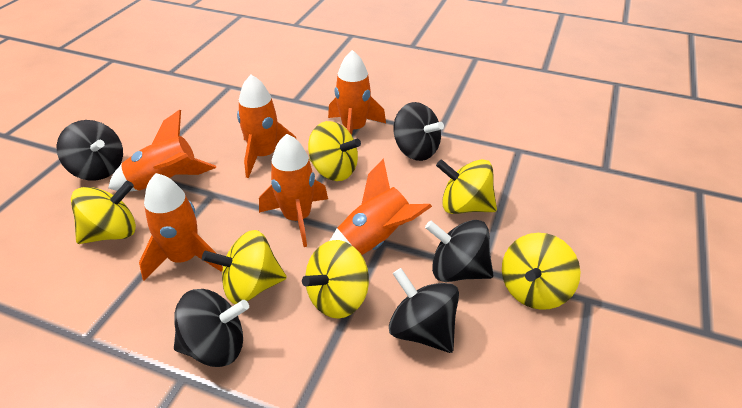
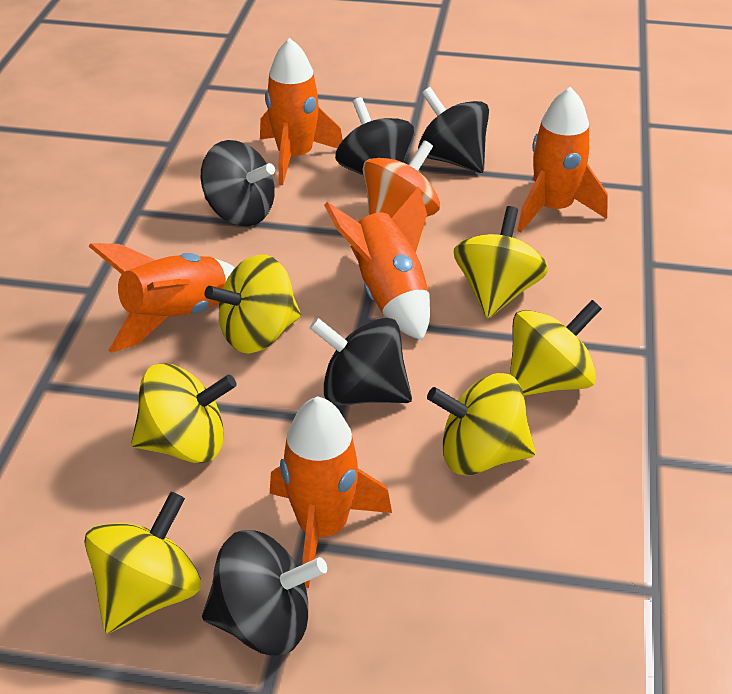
orange rocket: 6 -> 5
orange spinning top: 0 -> 1

